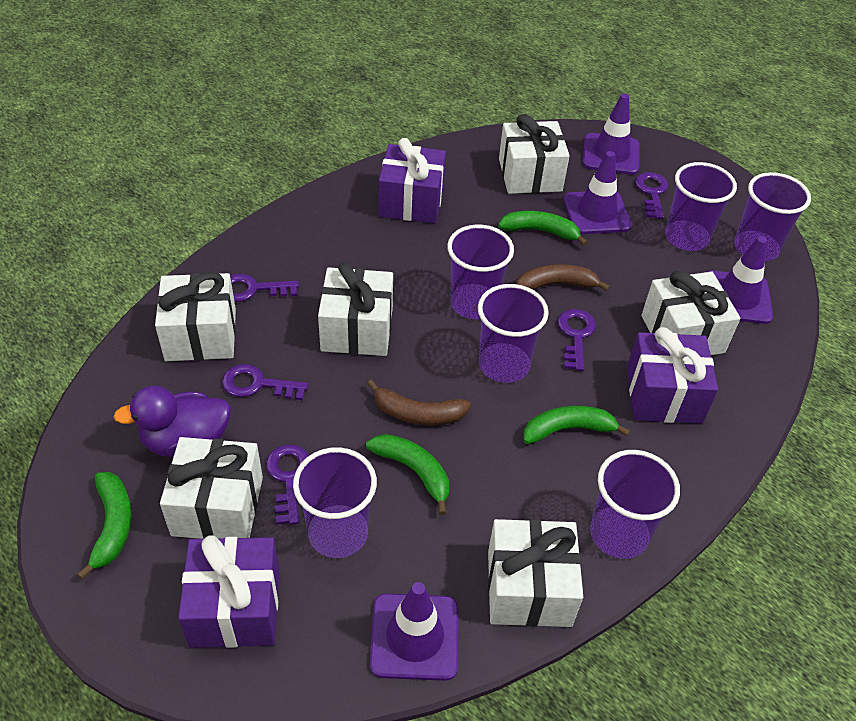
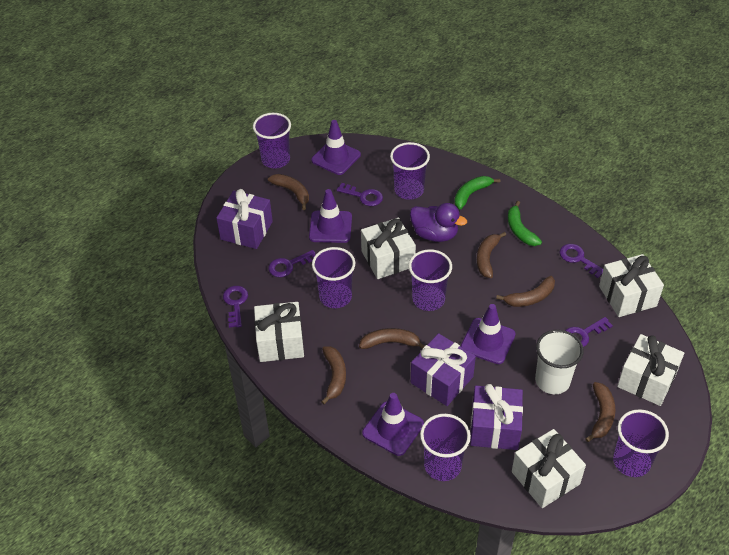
brown banana: 2 -> 6
green banana: 4 -> 2
white cup: 0 -> 1
white gift: 6 -> 5

